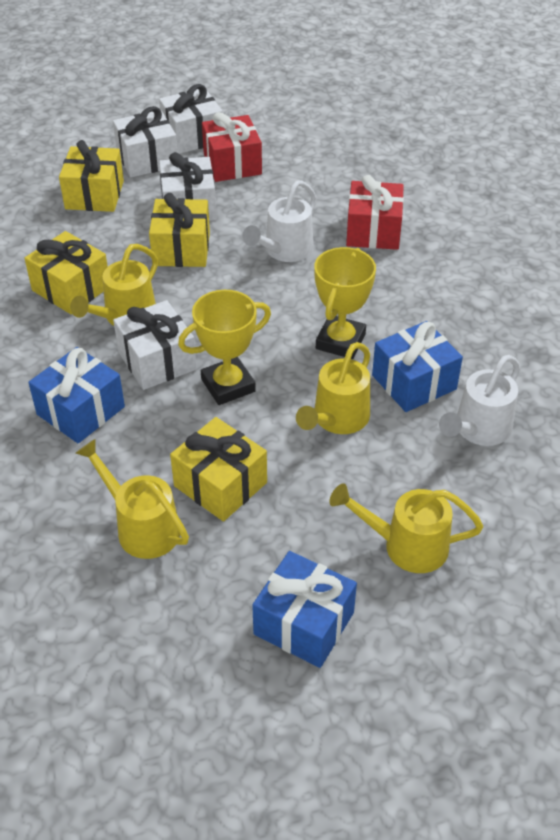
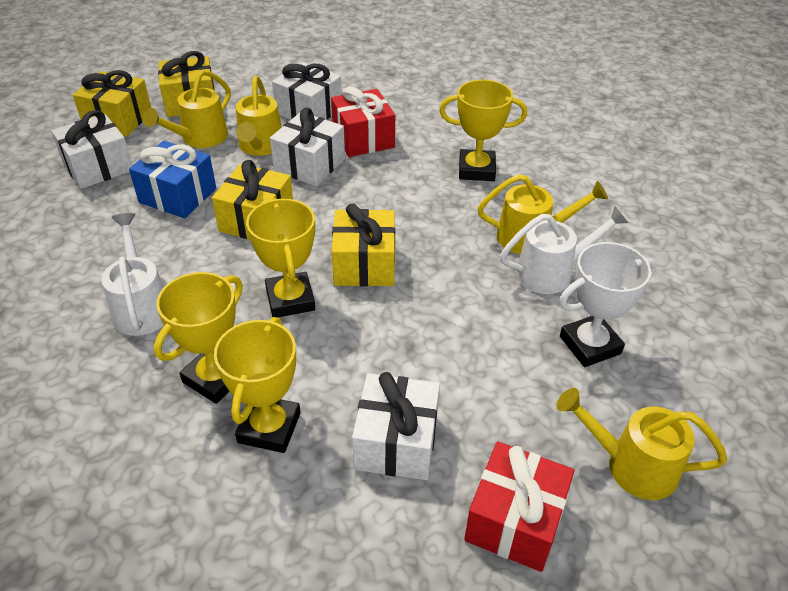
blue gift: 3 -> 1
white trophy: 0 -> 1
yellow trophy: 2 -> 4

